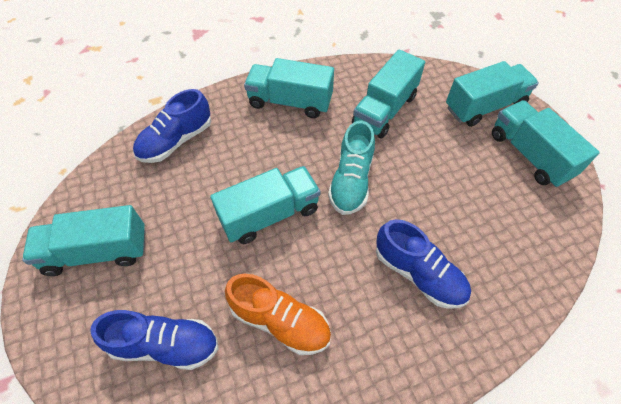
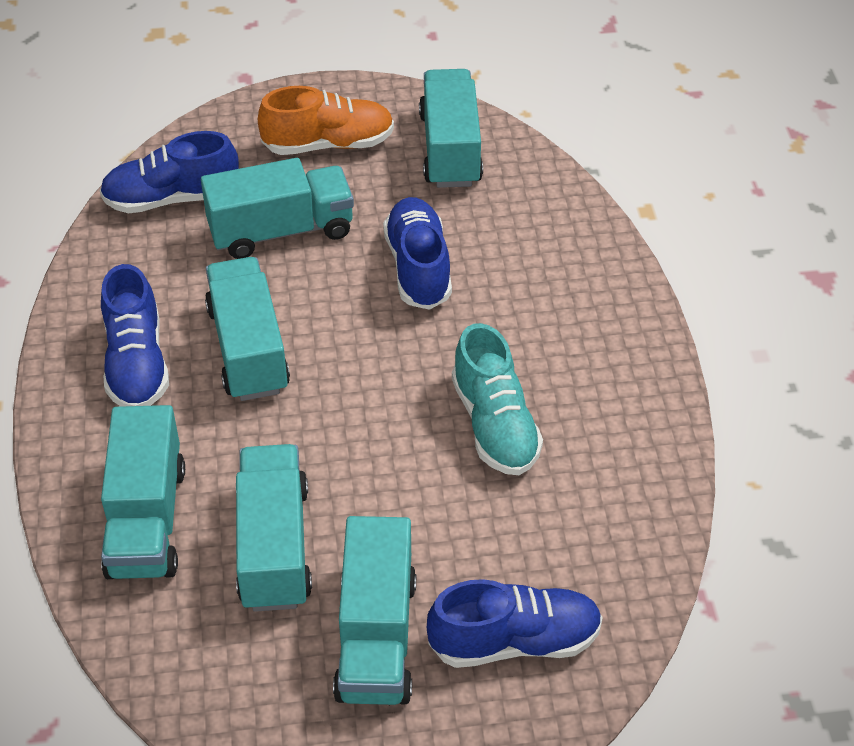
blue shoe: 3 -> 4

